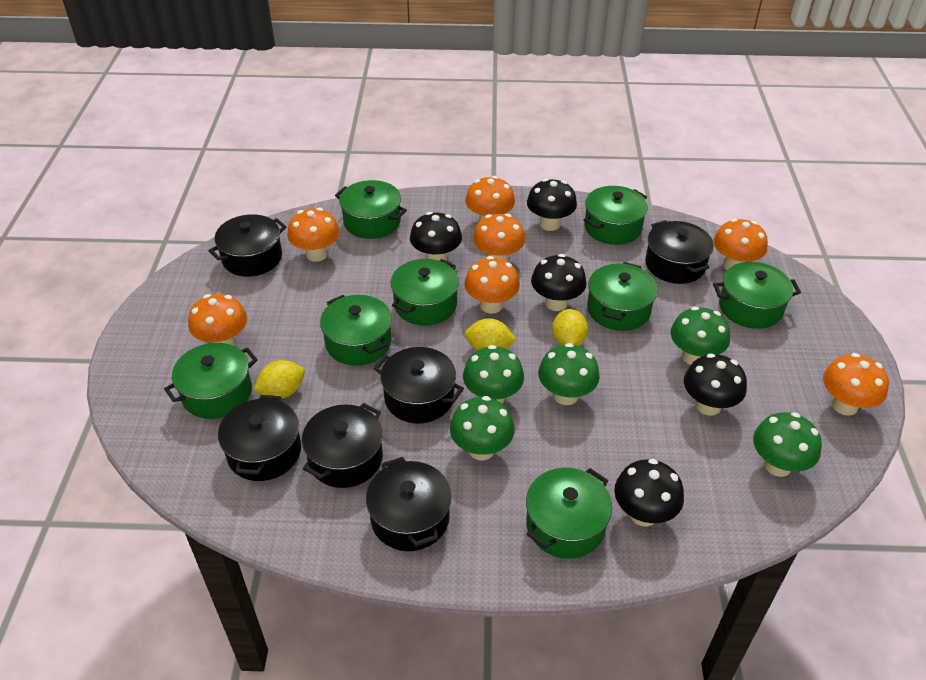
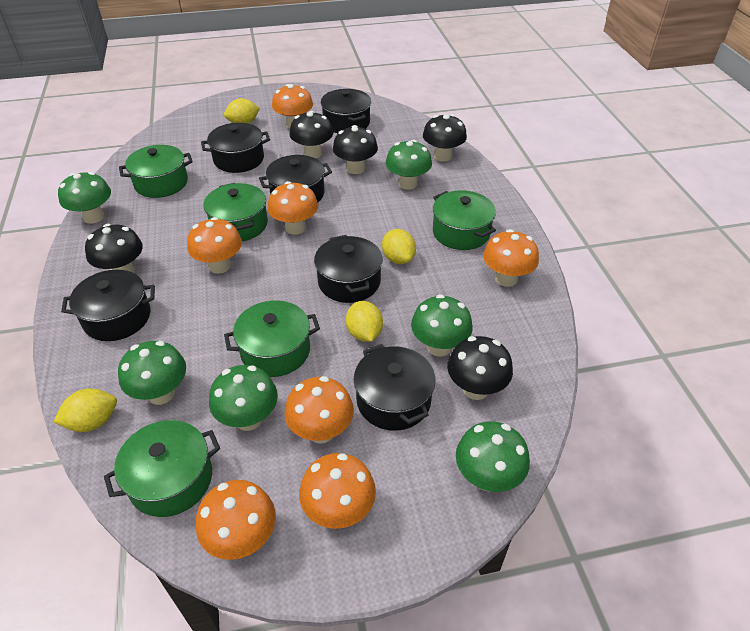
green mushroom: 5 -> 6
green pot: 8 -> 5
yellow lemon: 3 -> 4

